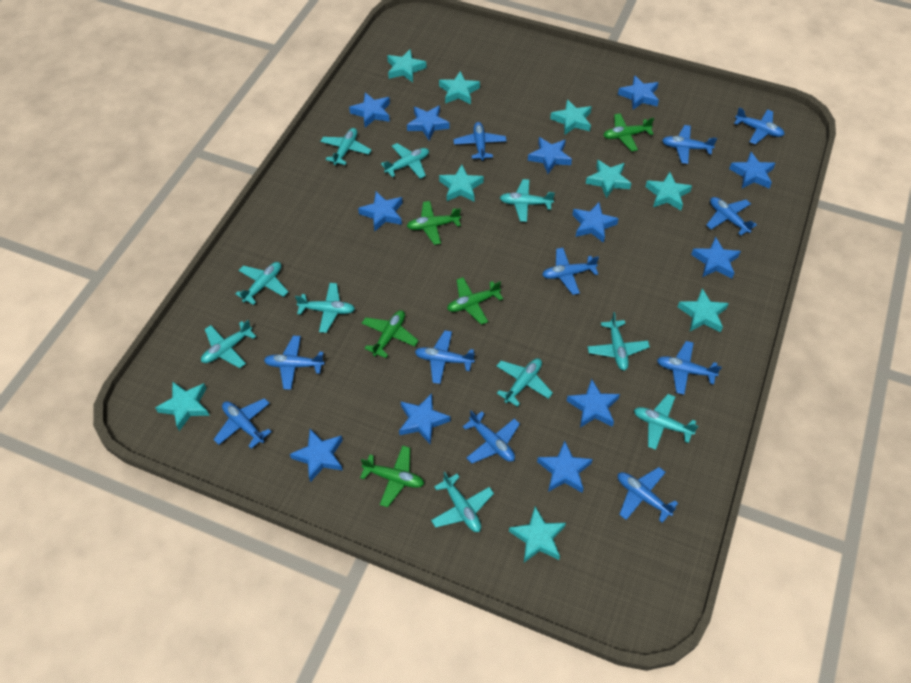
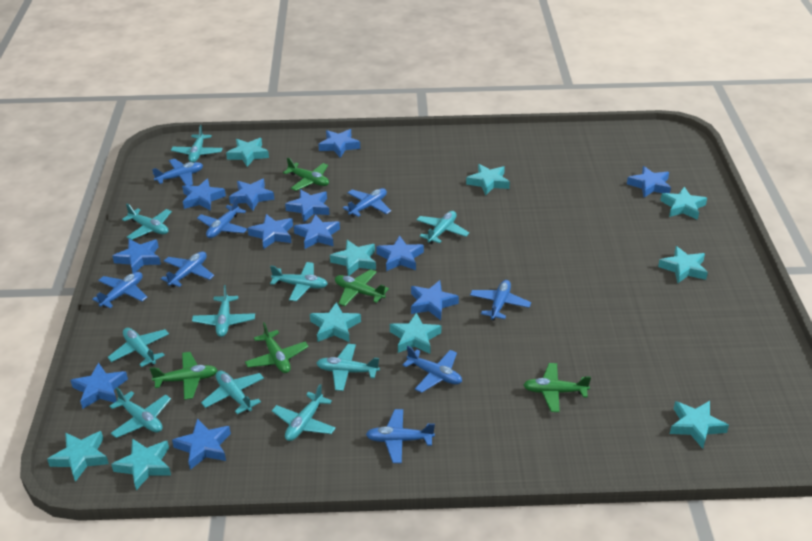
blue plane: 11 -> 8
turquoise star: 9 -> 10

